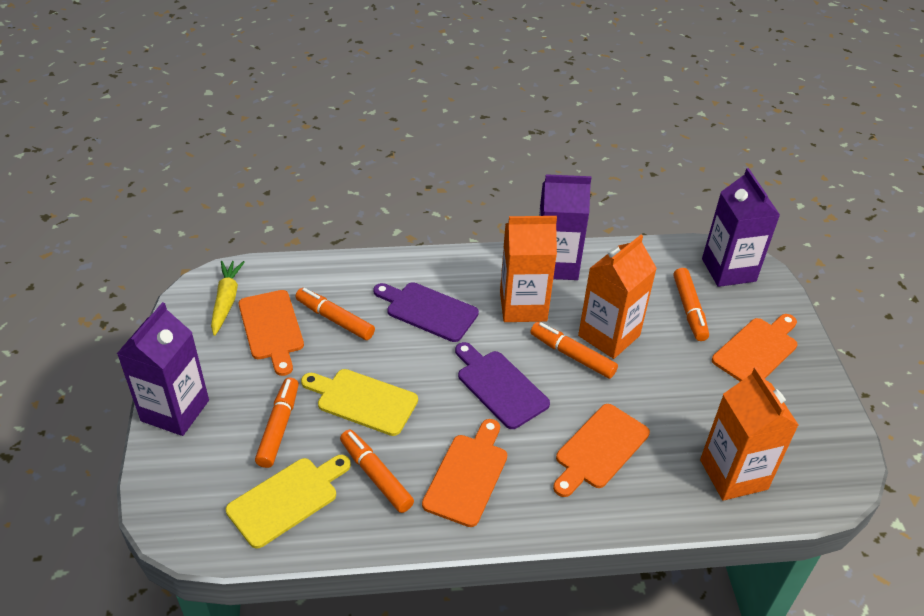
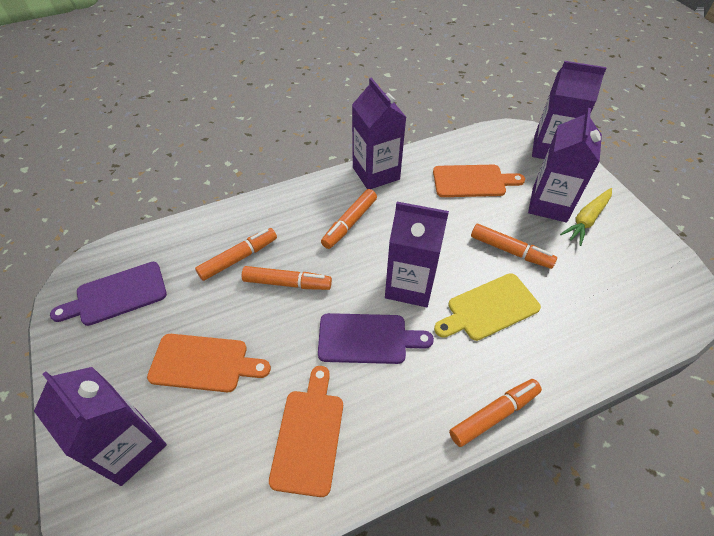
orange carton: 3 -> 0
orange cutting board: 4 -> 3
purple carton: 3 -> 5
yellow cutting board: 2 -> 1

